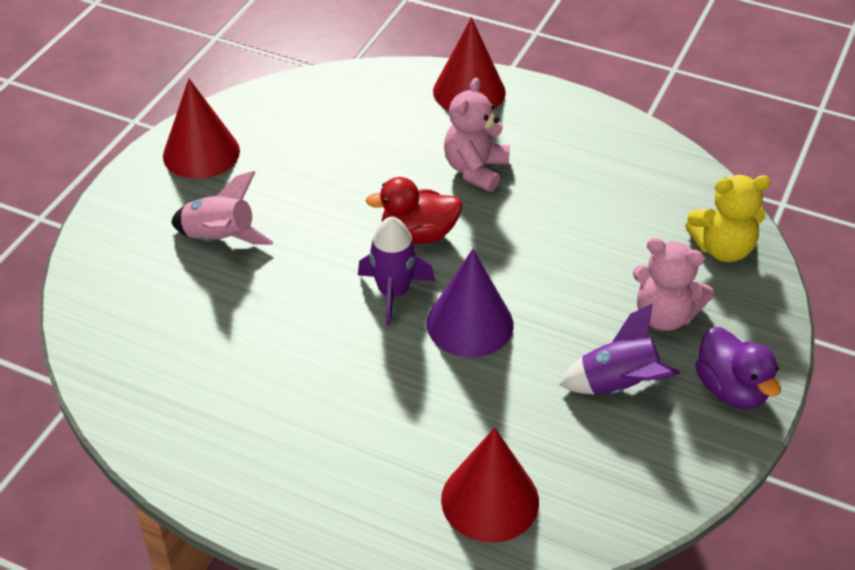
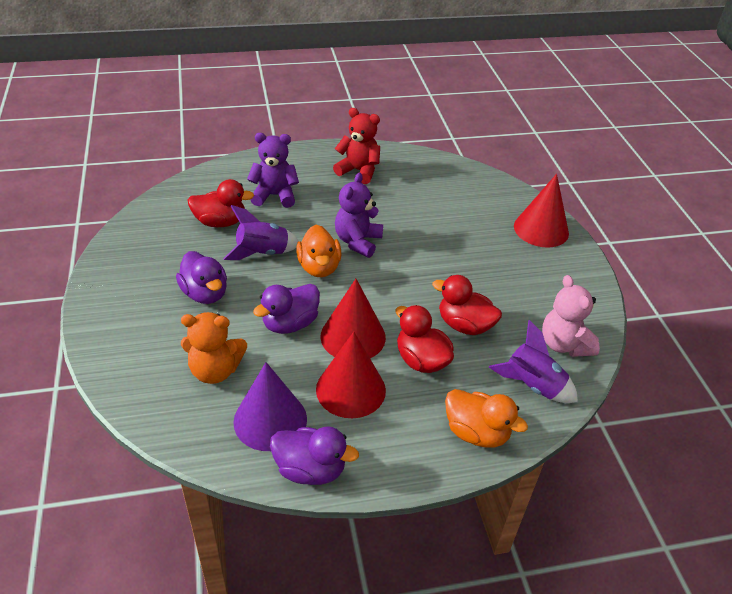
orange duck: 0 -> 2
orange teddy bear: 0 -> 1
pink rocket: 1 -> 0
pink teddy bear: 2 -> 1
purple duck: 1 -> 3
purple teddy bear: 0 -> 2
red duck: 1 -> 3
red teddy bear: 0 -> 1
yellow teddy bear: 1 -> 0

